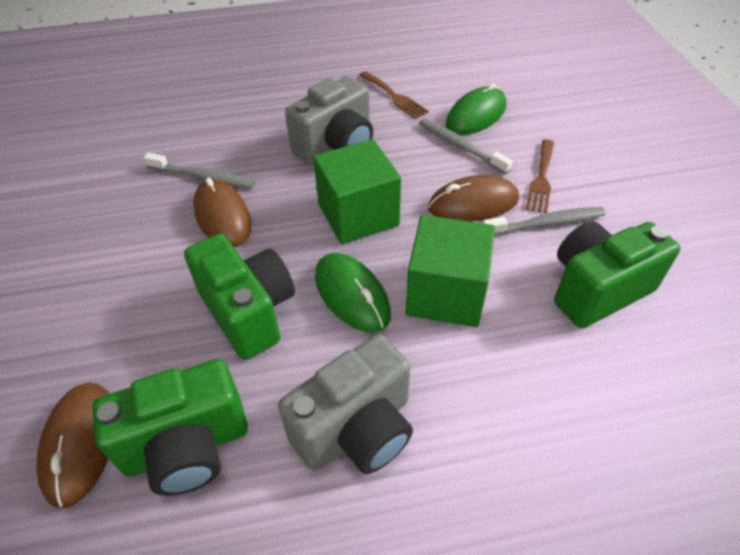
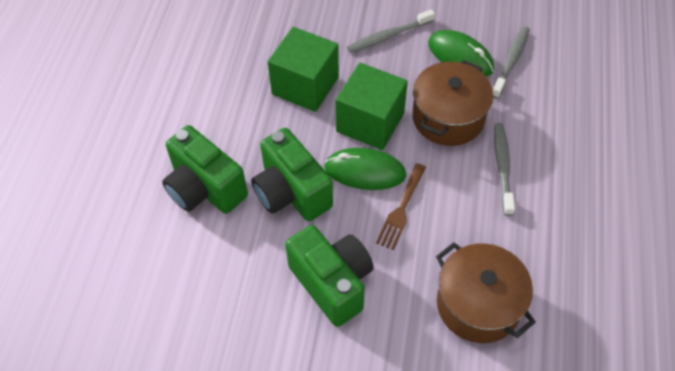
brown fork: 2 -> 1
brown mouse: 3 -> 0
brown pot: 0 -> 2
grey camera: 2 -> 0

